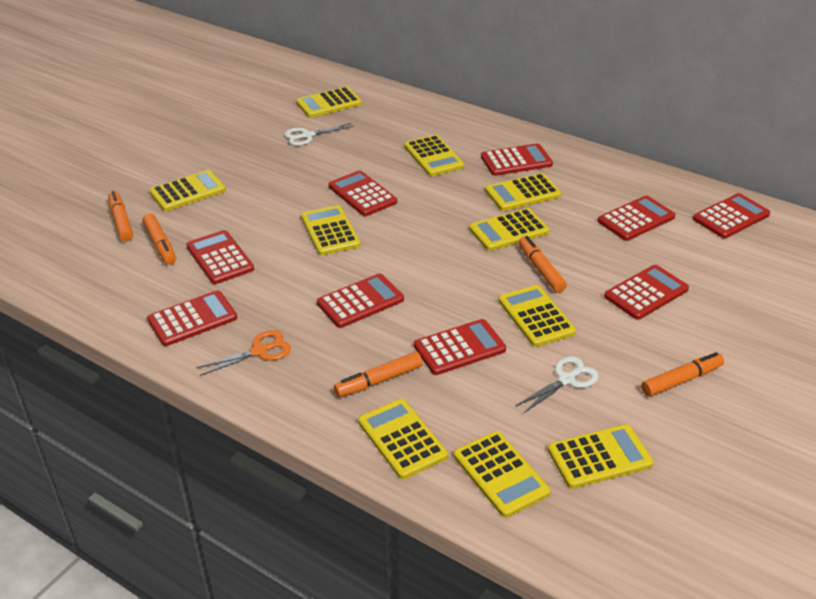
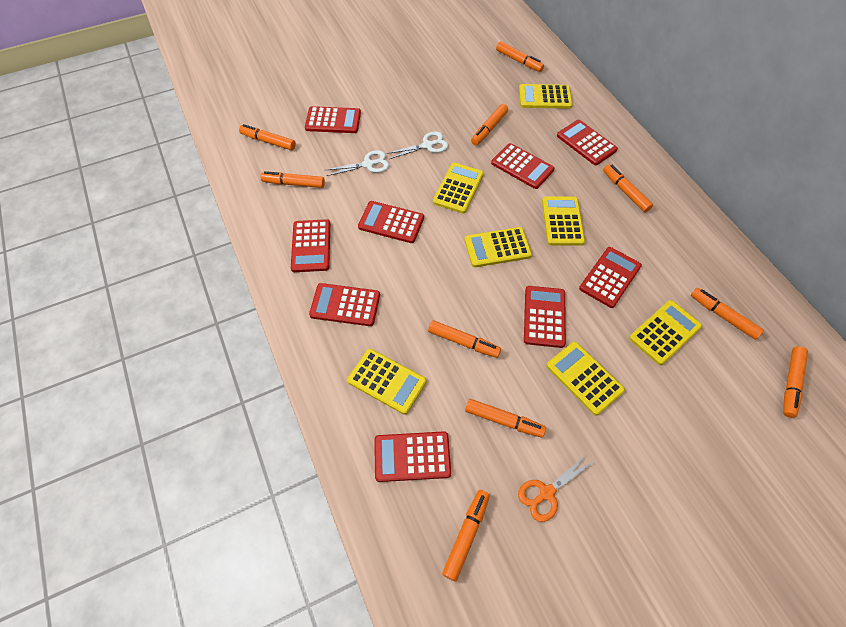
orange marker: 5 -> 10
yellow calculator: 10 -> 7

